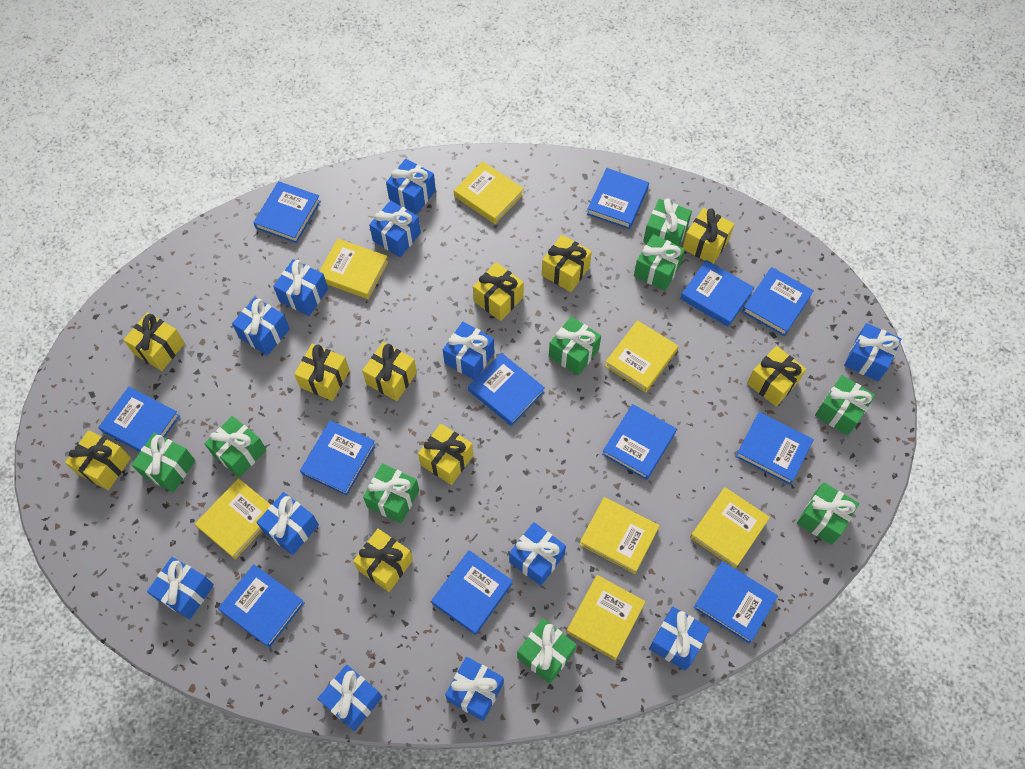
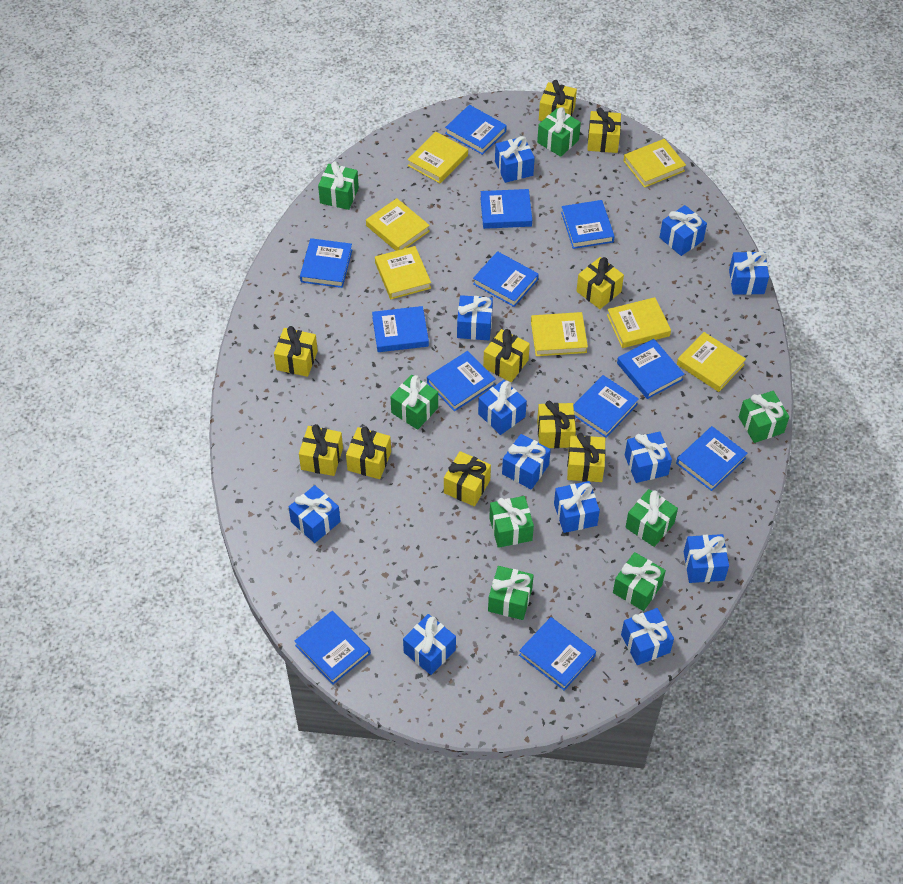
green gift: 9 -> 8

